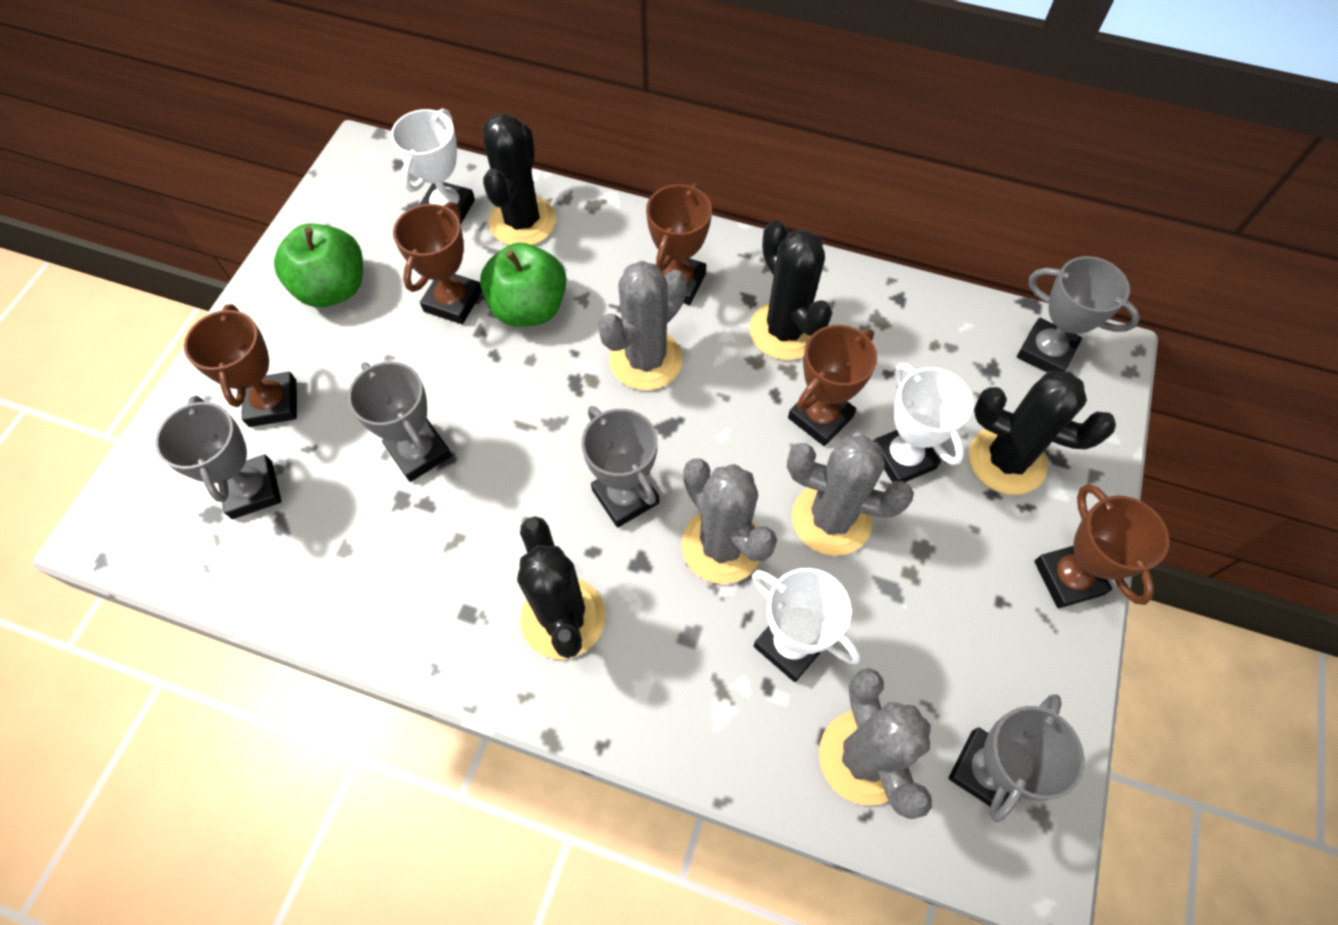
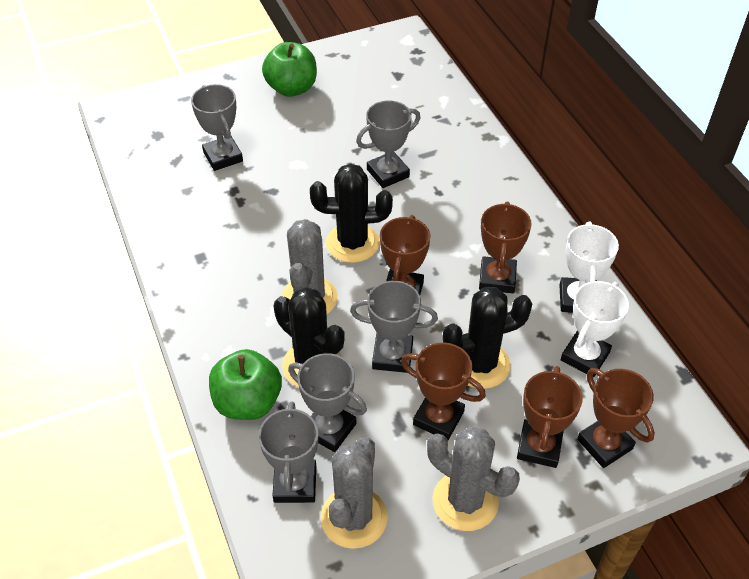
black cactus: 4 -> 3
grey cactus: 4 -> 3
white trophy: 3 -> 2

